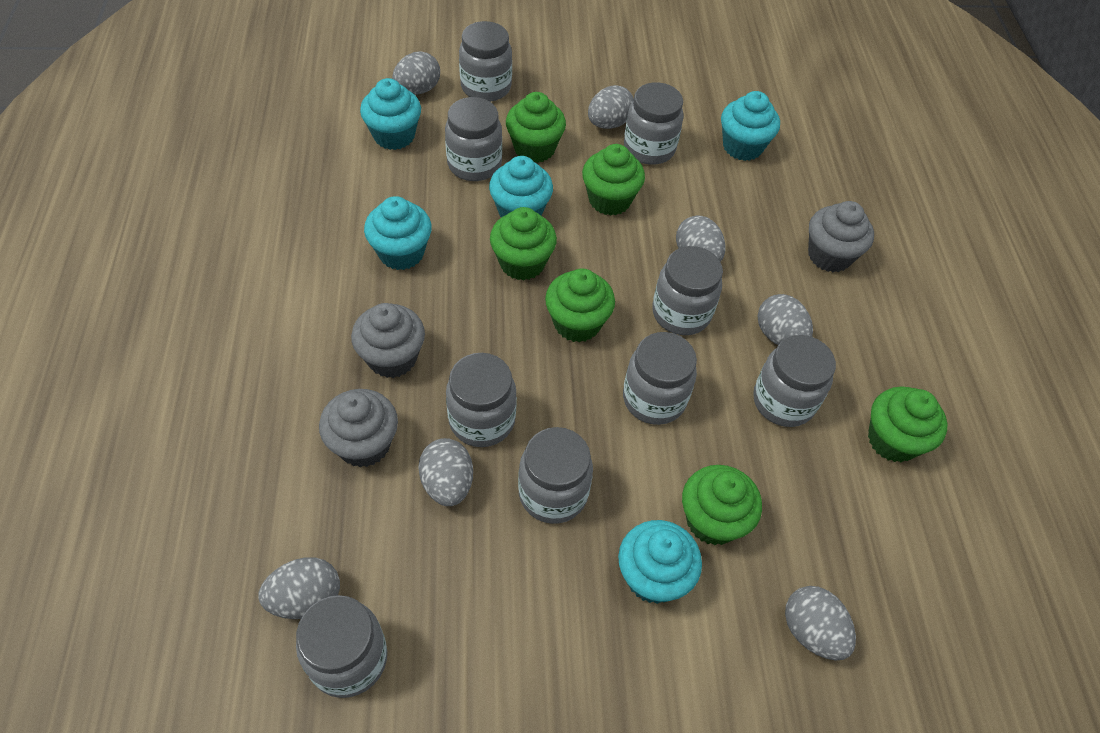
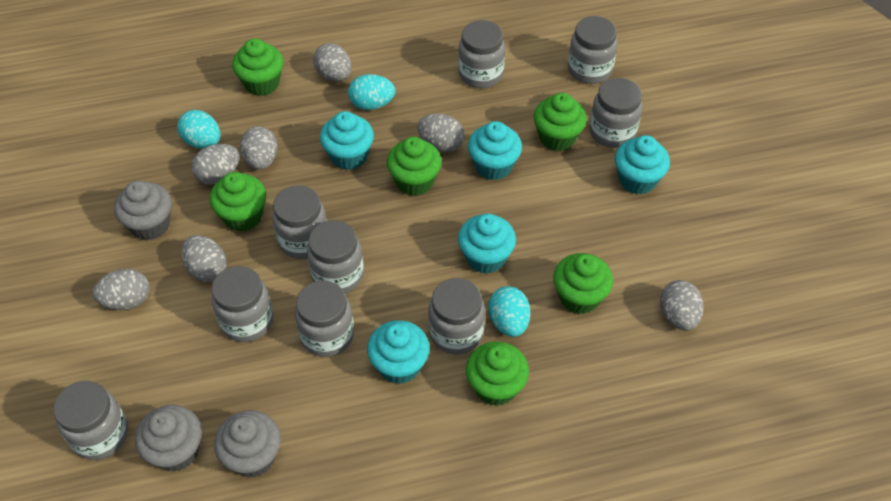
turquoise egg: 0 -> 3

